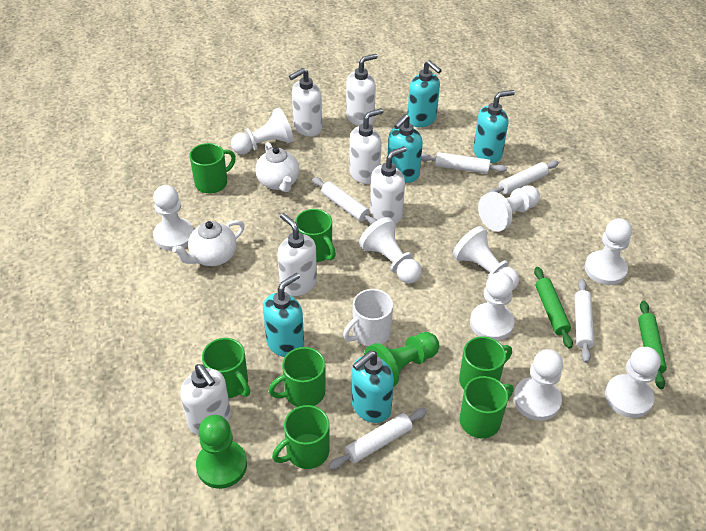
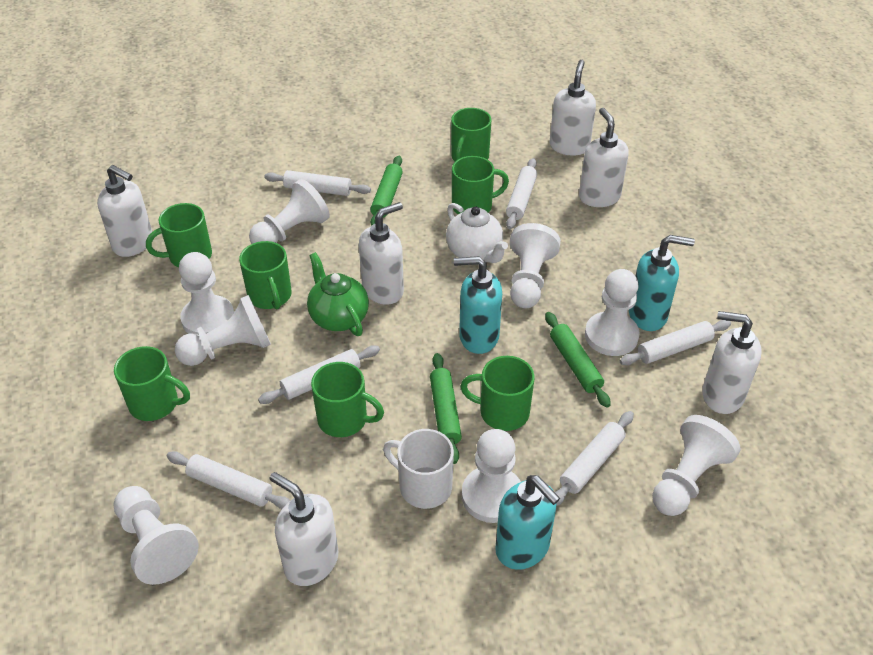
green pawn: 2 -> 0
green rolling pin: 2 -> 3
green teapot: 0 -> 1
turquoise soap dispenser: 5 -> 3
white pawn: 9 -> 8
white rolling pin: 5 -> 6
white teapot: 2 -> 1

